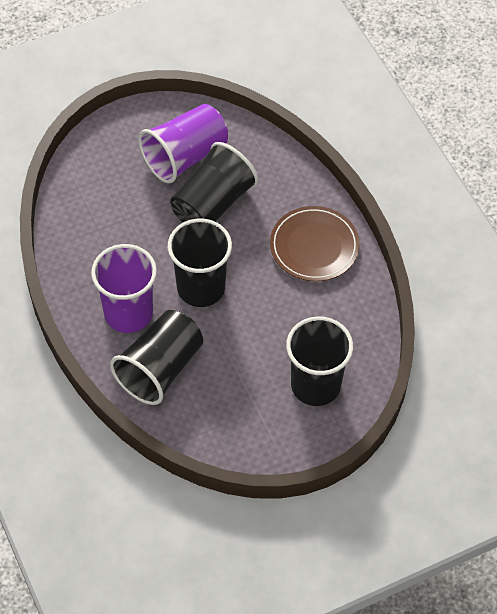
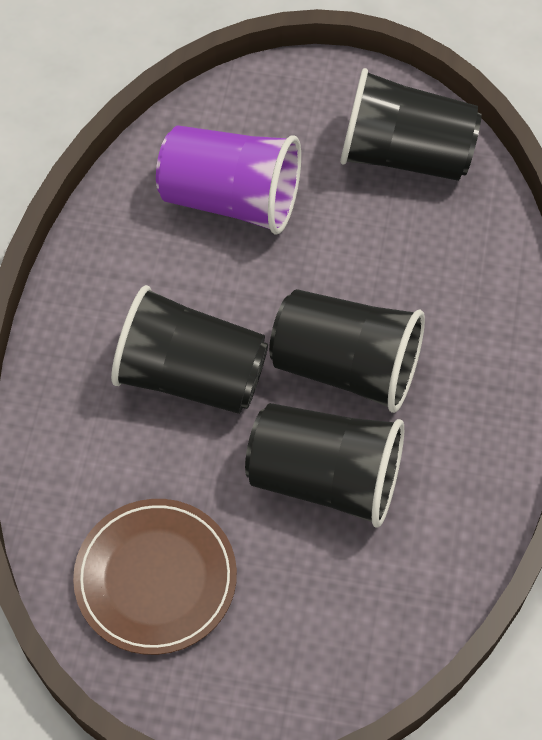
purple cup: 2 -> 1

